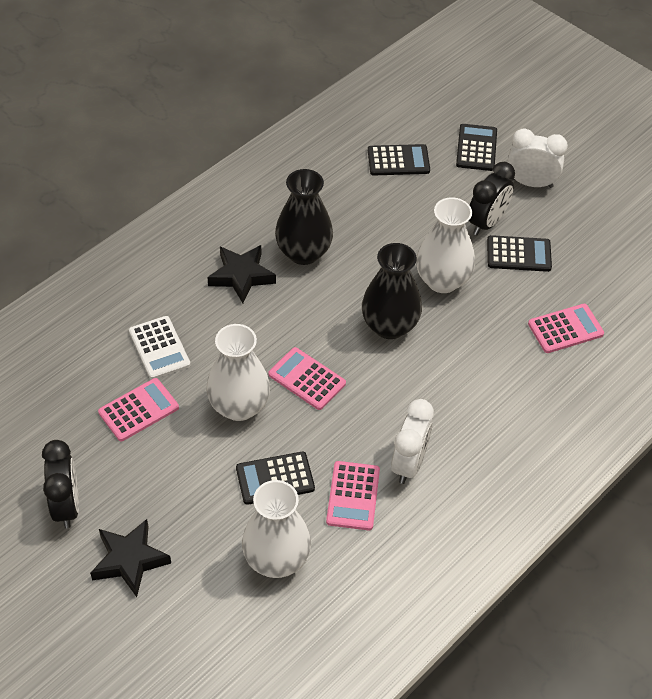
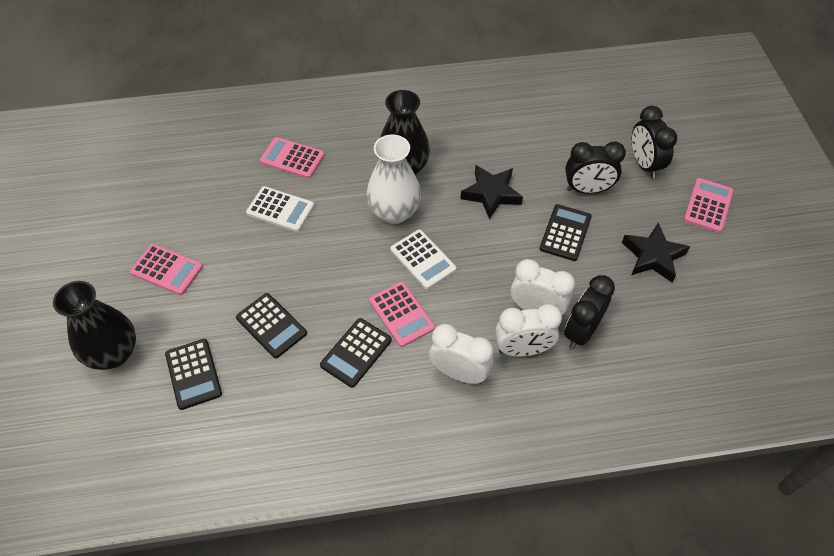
black clock: 2 -> 3
white calculator: 1 -> 2
white clock: 2 -> 3
white vase: 3 -> 1

